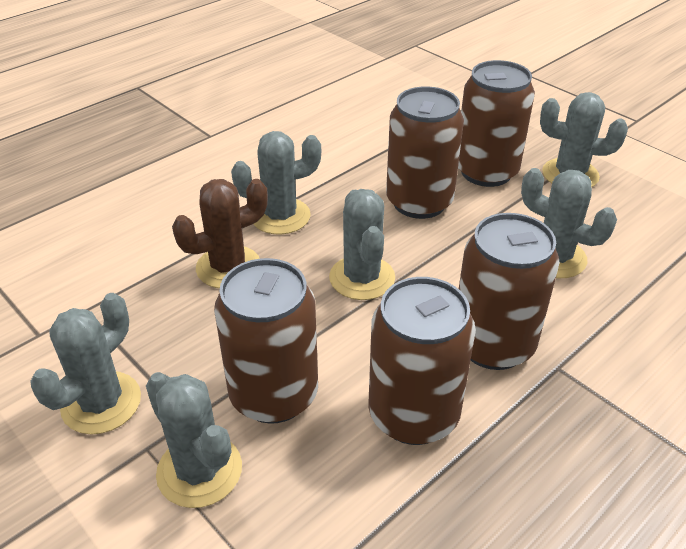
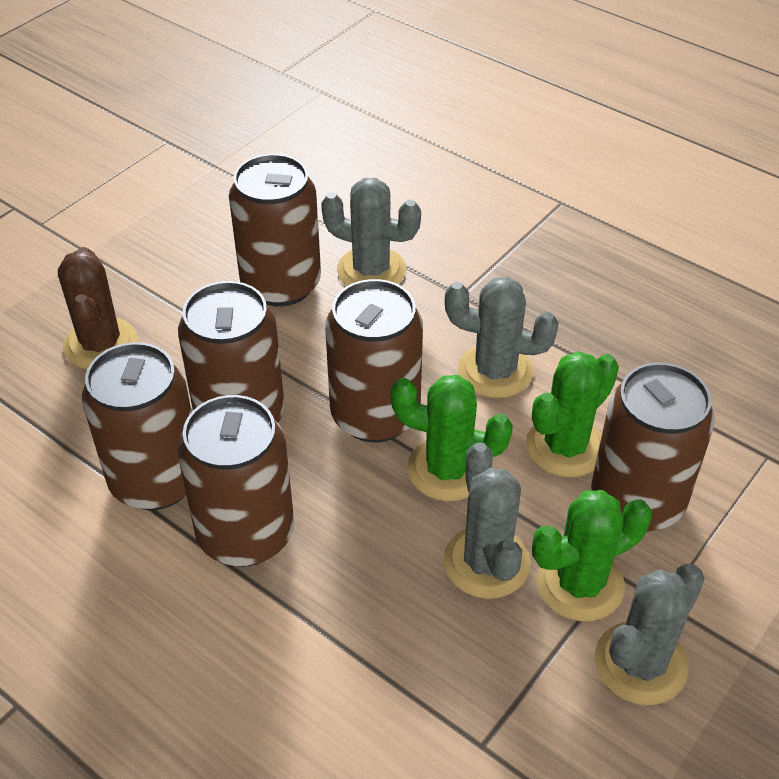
brown can: 5 -> 6
green cactus: 0 -> 3
grey cactus: 6 -> 4

